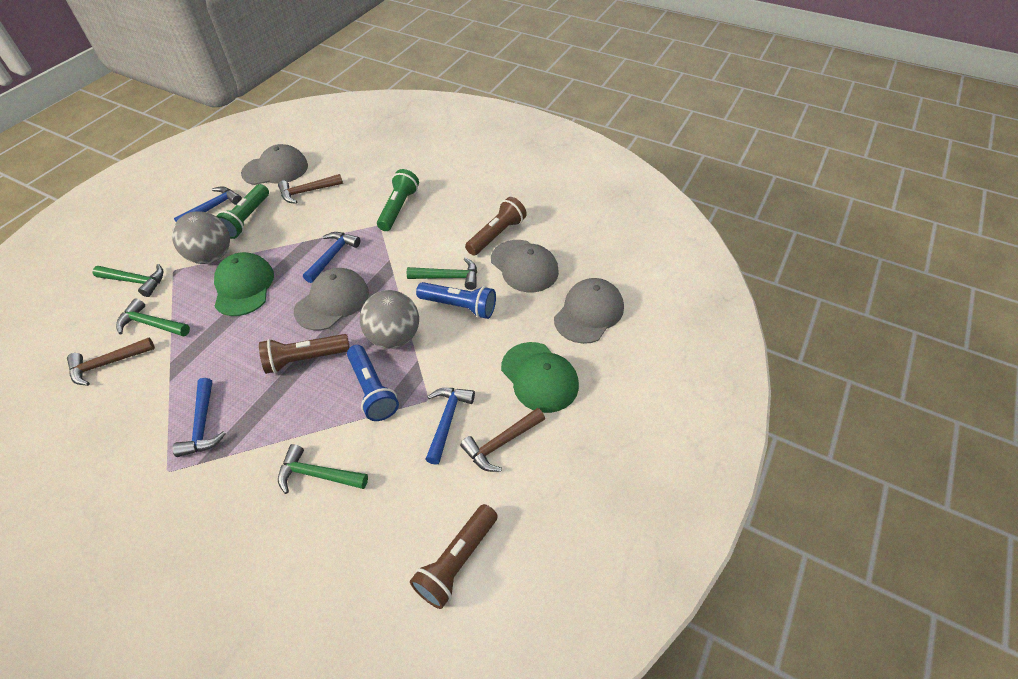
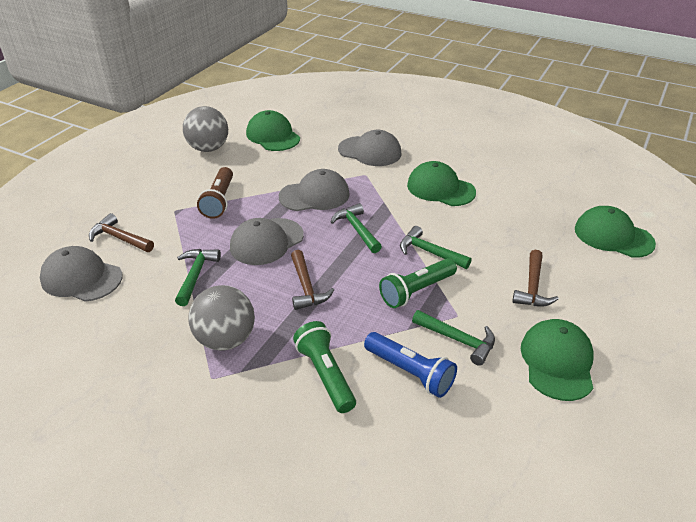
blue flashlight: 2 -> 1
blue hammer: 4 -> 0
brown flashlight: 3 -> 1
green cap: 2 -> 4

